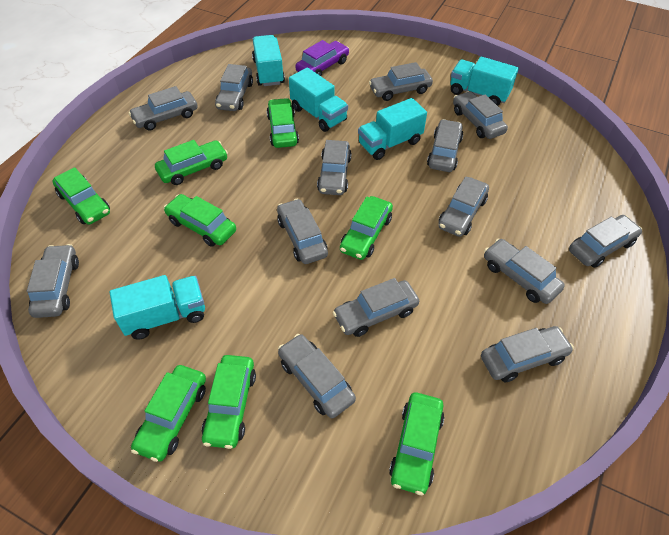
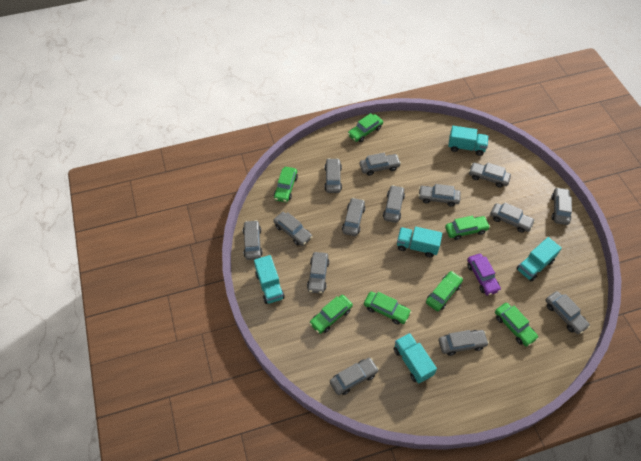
green car: 8 -> 7

